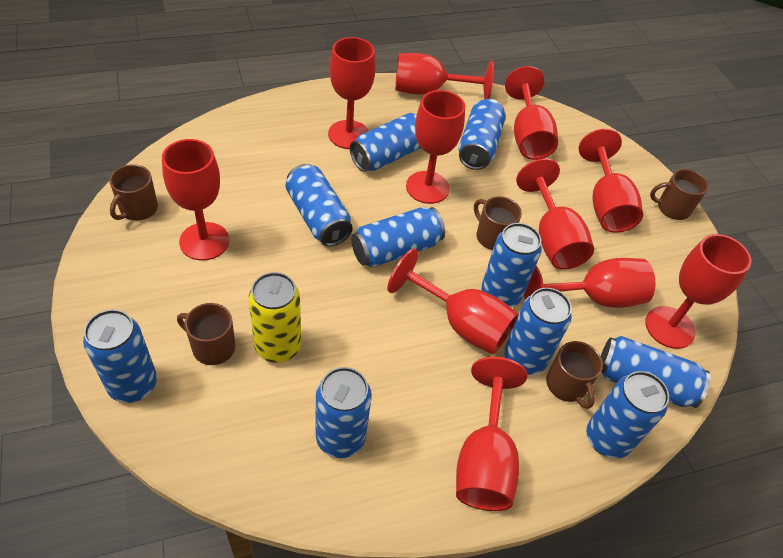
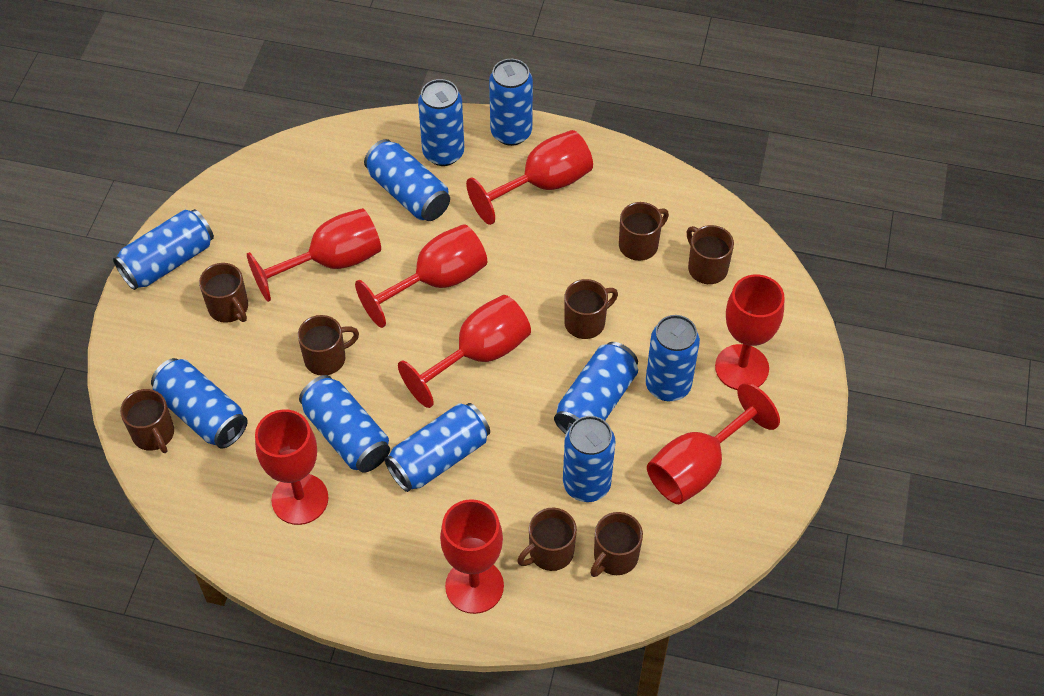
brown mug: 5 -> 8
red goblet: 11 -> 8
yellow can: 1 -> 0

